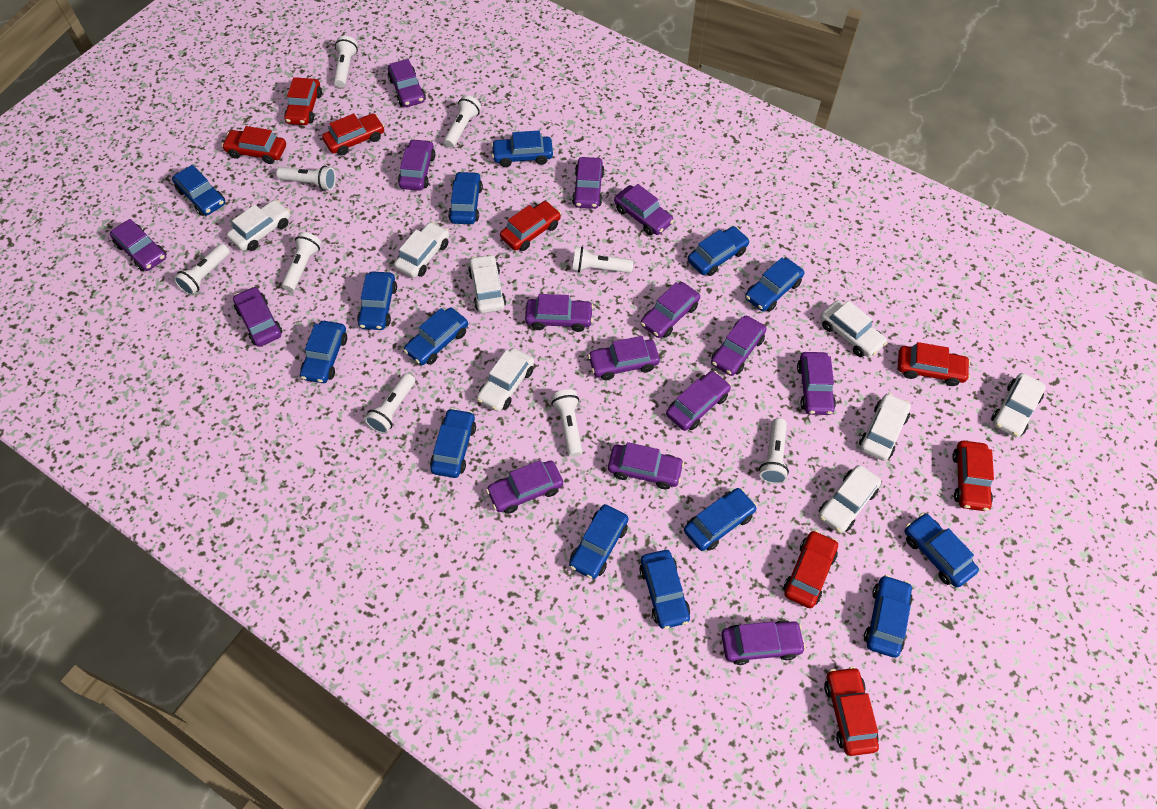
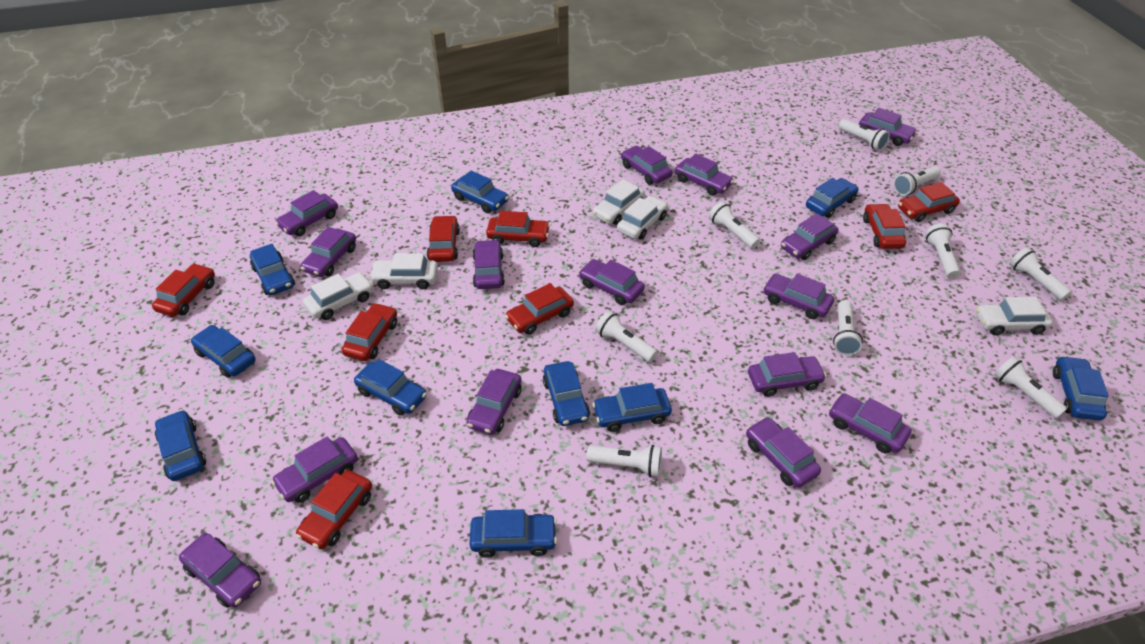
blue car: 14 -> 10
white car: 8 -> 5

